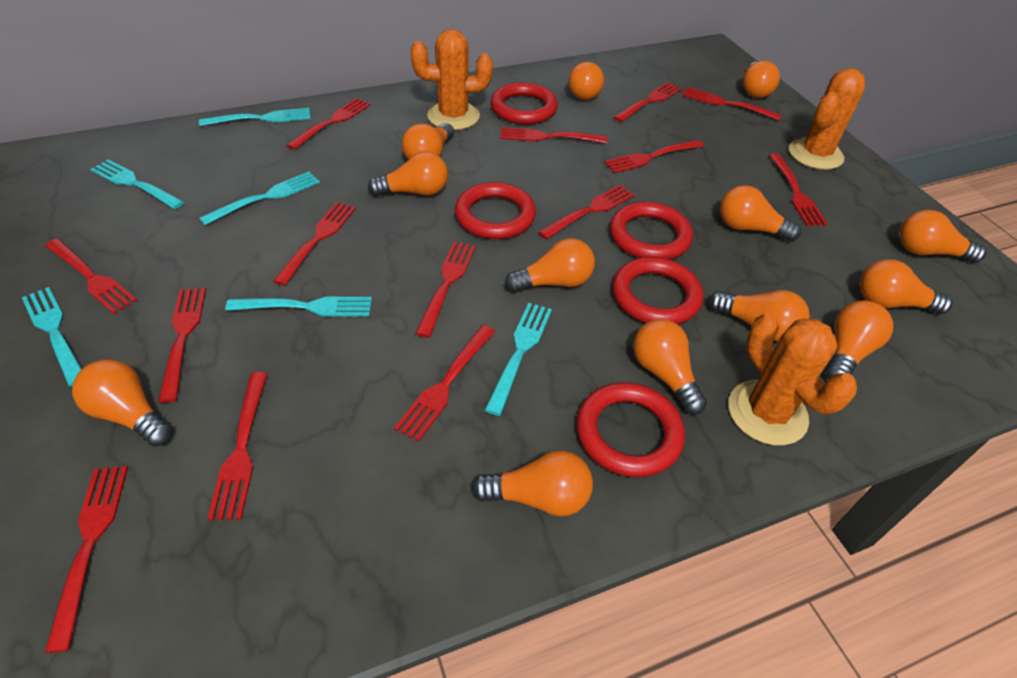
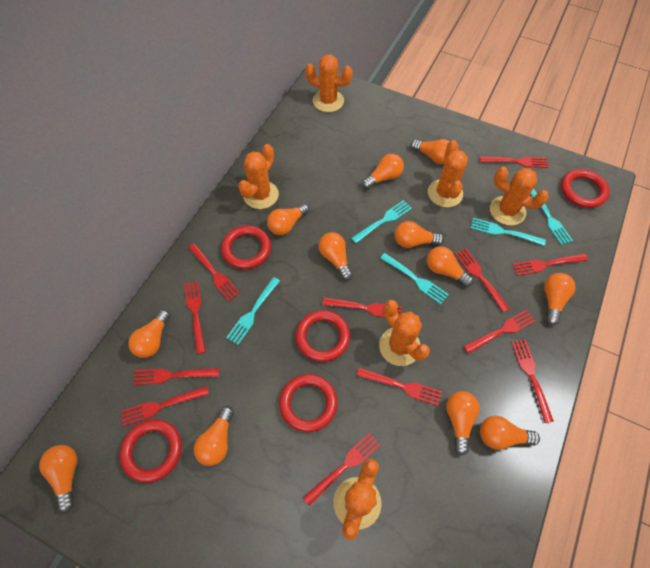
orange cactus: 3 -> 6
orange light bulb: 13 -> 12
red fork: 14 -> 12
turquoise fork: 6 -> 5

